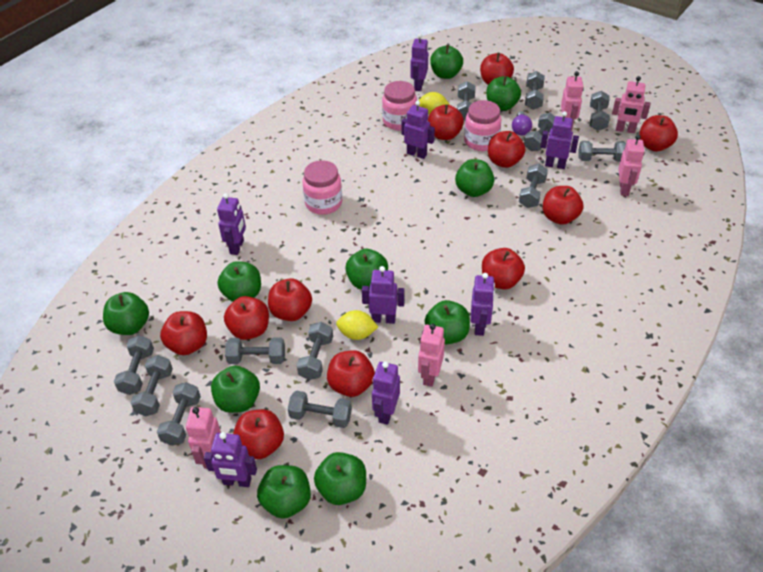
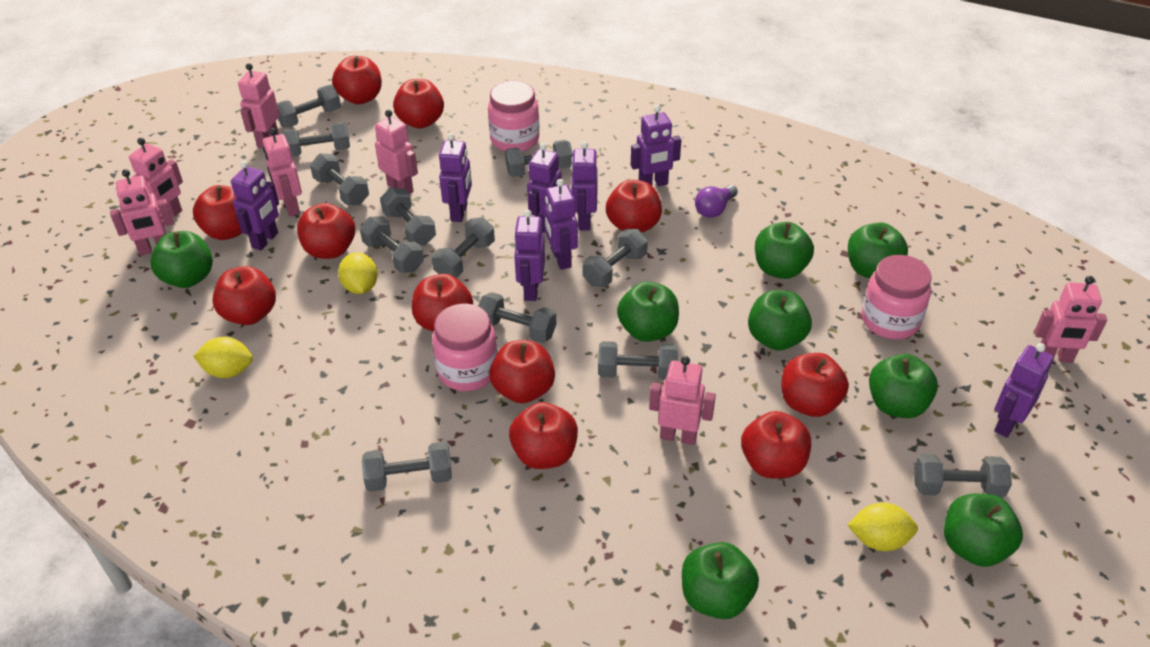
green apple: 10 -> 8
pink robot: 5 -> 7
yellow lemon: 2 -> 3

